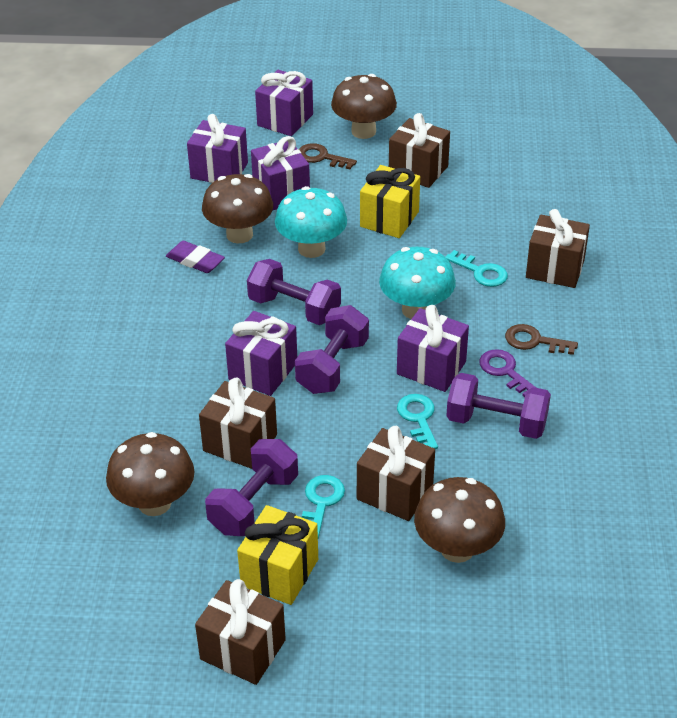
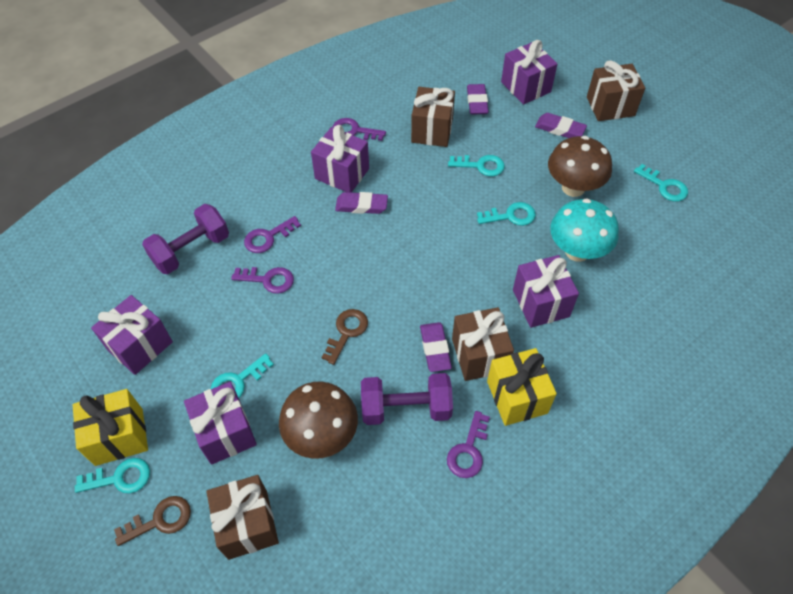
brown gift: 5 -> 4
brown mushroom: 4 -> 2
purple dumbbell: 4 -> 2
purple eraser: 1 -> 4
purple key: 1 -> 4
turquoise key: 3 -> 5
turquoise mushroom: 2 -> 1

